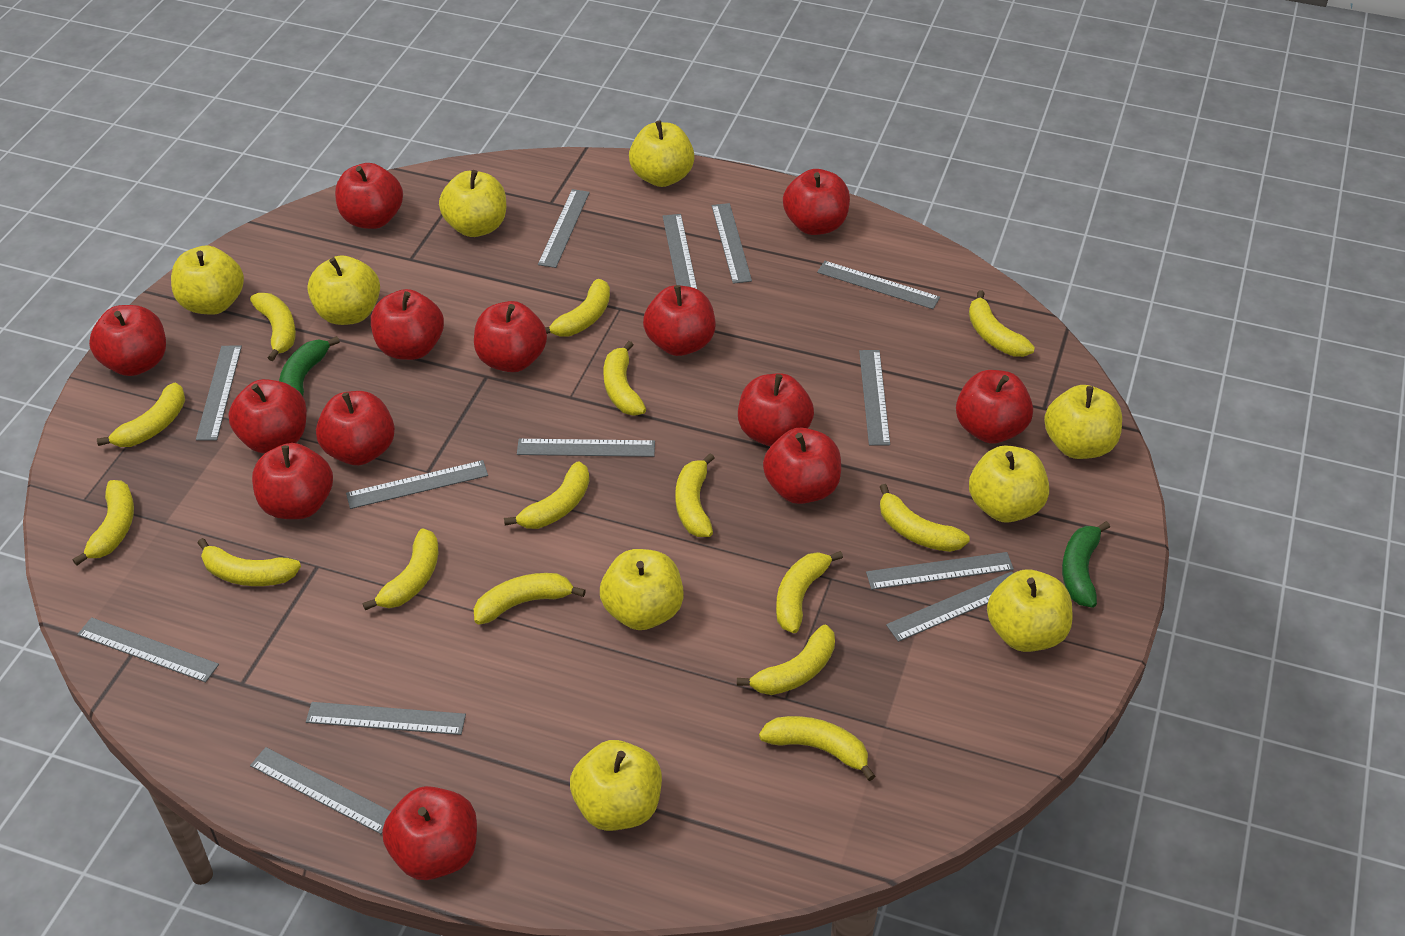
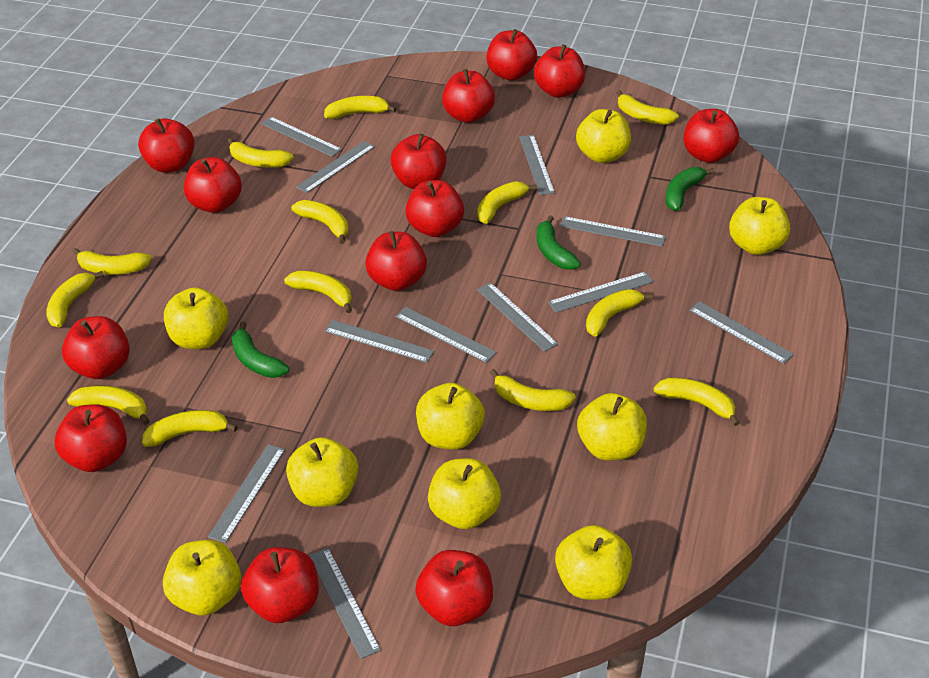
green banana: 2 -> 3
grey ruler: 13 -> 11
yellow banana: 15 -> 13

